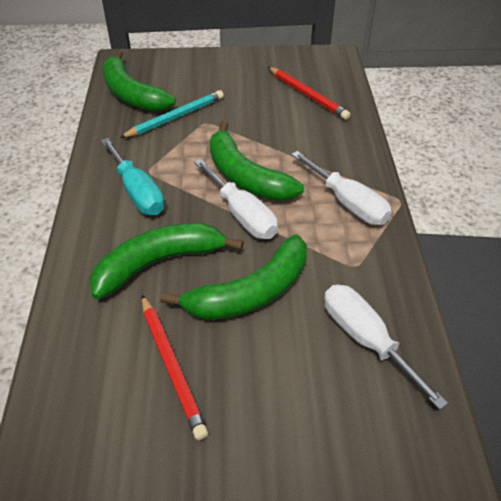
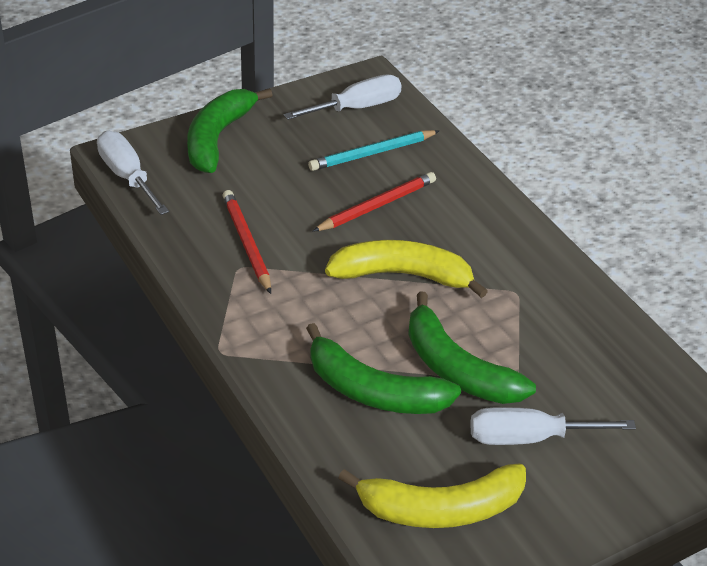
green banana: 4 -> 3
turquoise screwdriver: 1 -> 0
yellow banana: 0 -> 2

